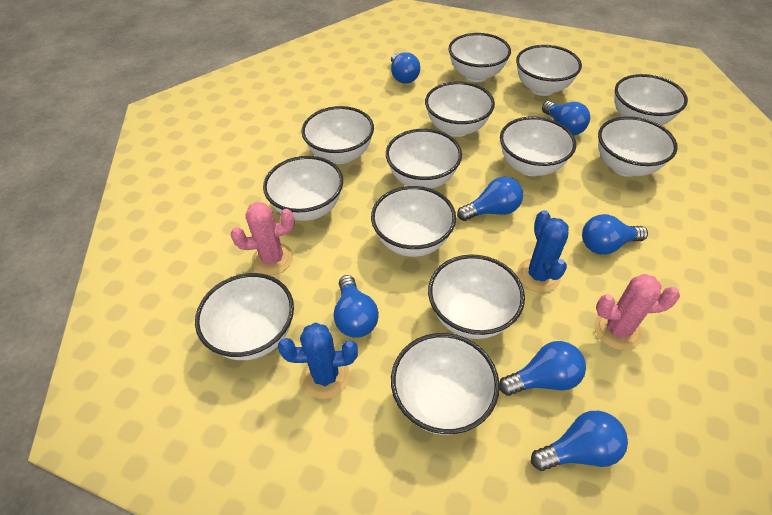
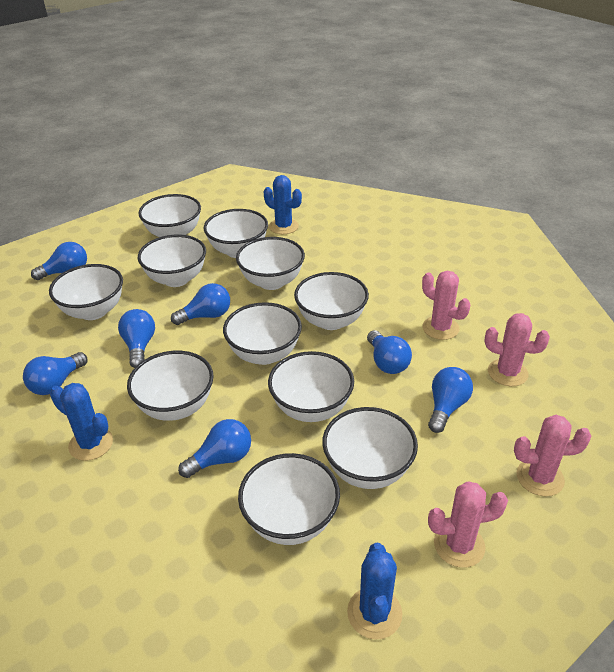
blue cactus: 2 -> 3
pink cactus: 2 -> 4
white bowl: 13 -> 11

